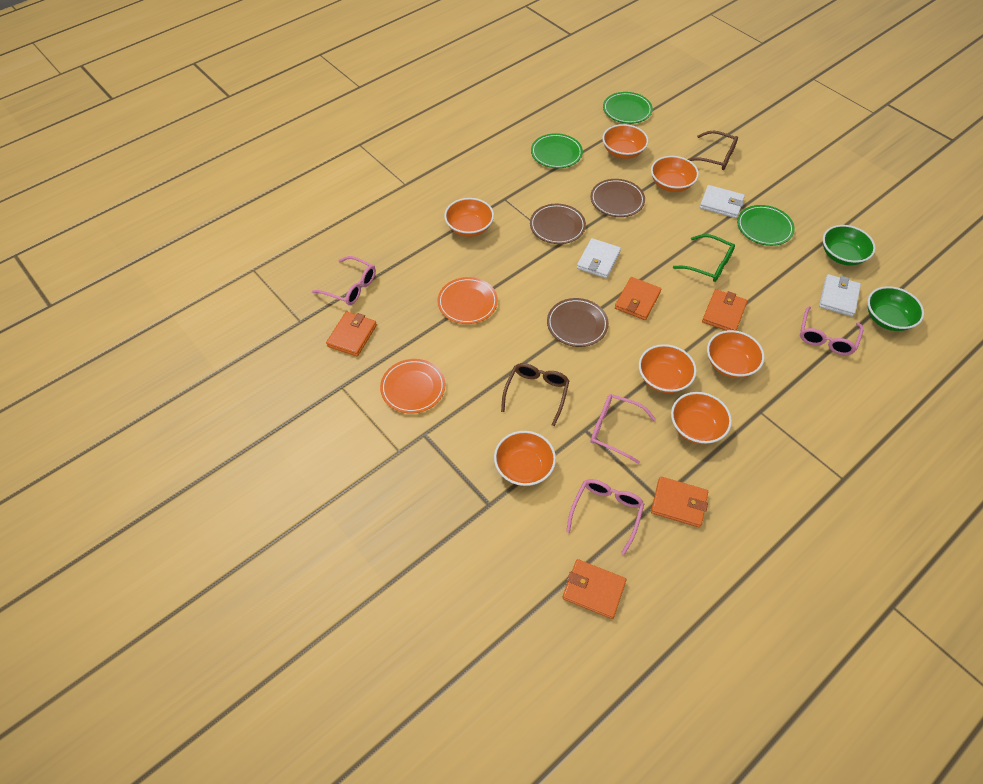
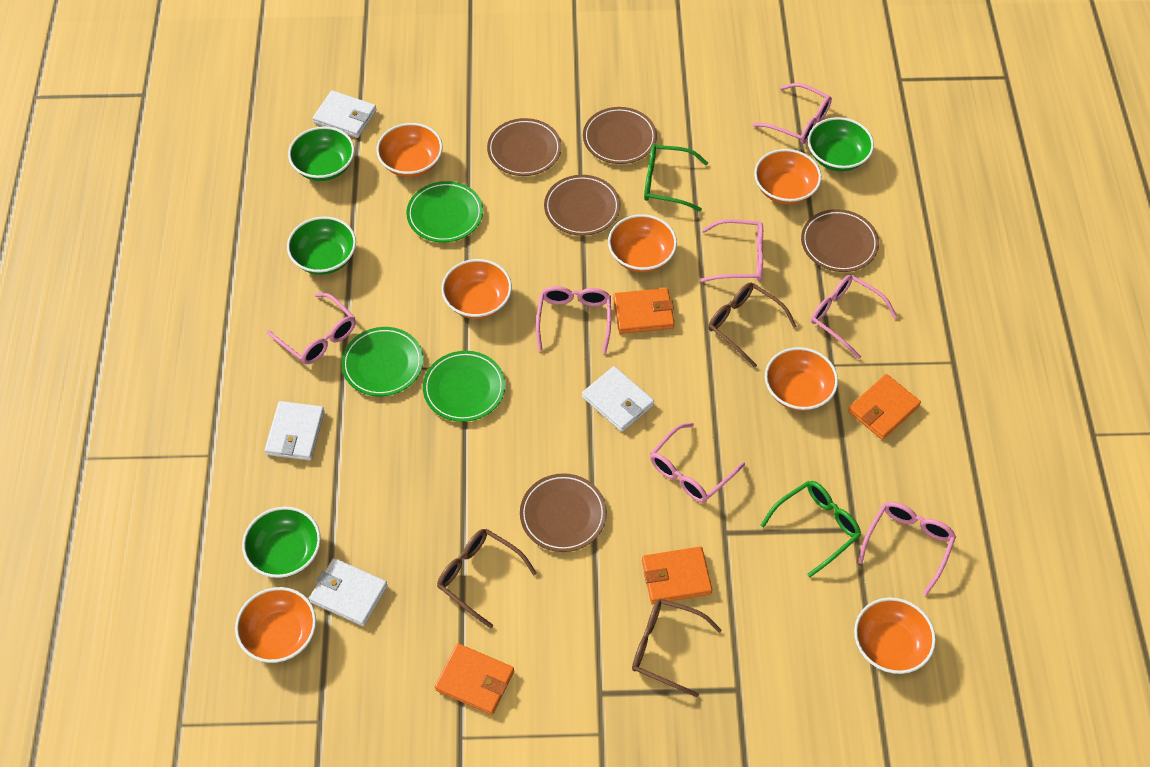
brown glasses: 2 -> 3
brown plate: 3 -> 5
green bowl: 2 -> 4
green glasses: 1 -> 2
orange plate: 2 -> 0
orange wallet: 5 -> 4
pink glasses: 4 -> 7
white wallet: 3 -> 4

